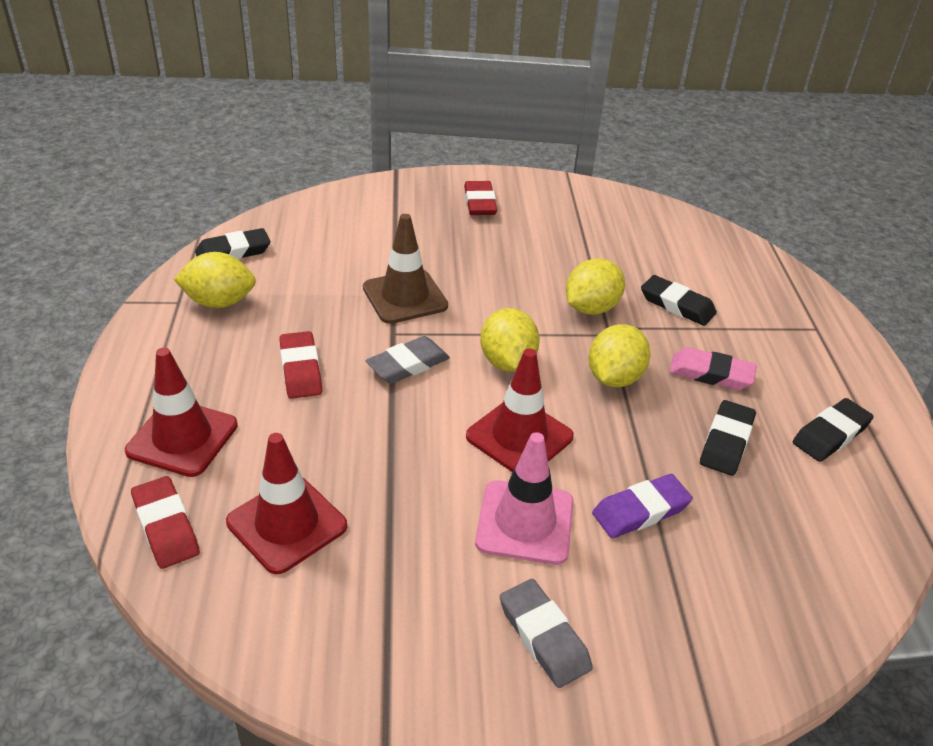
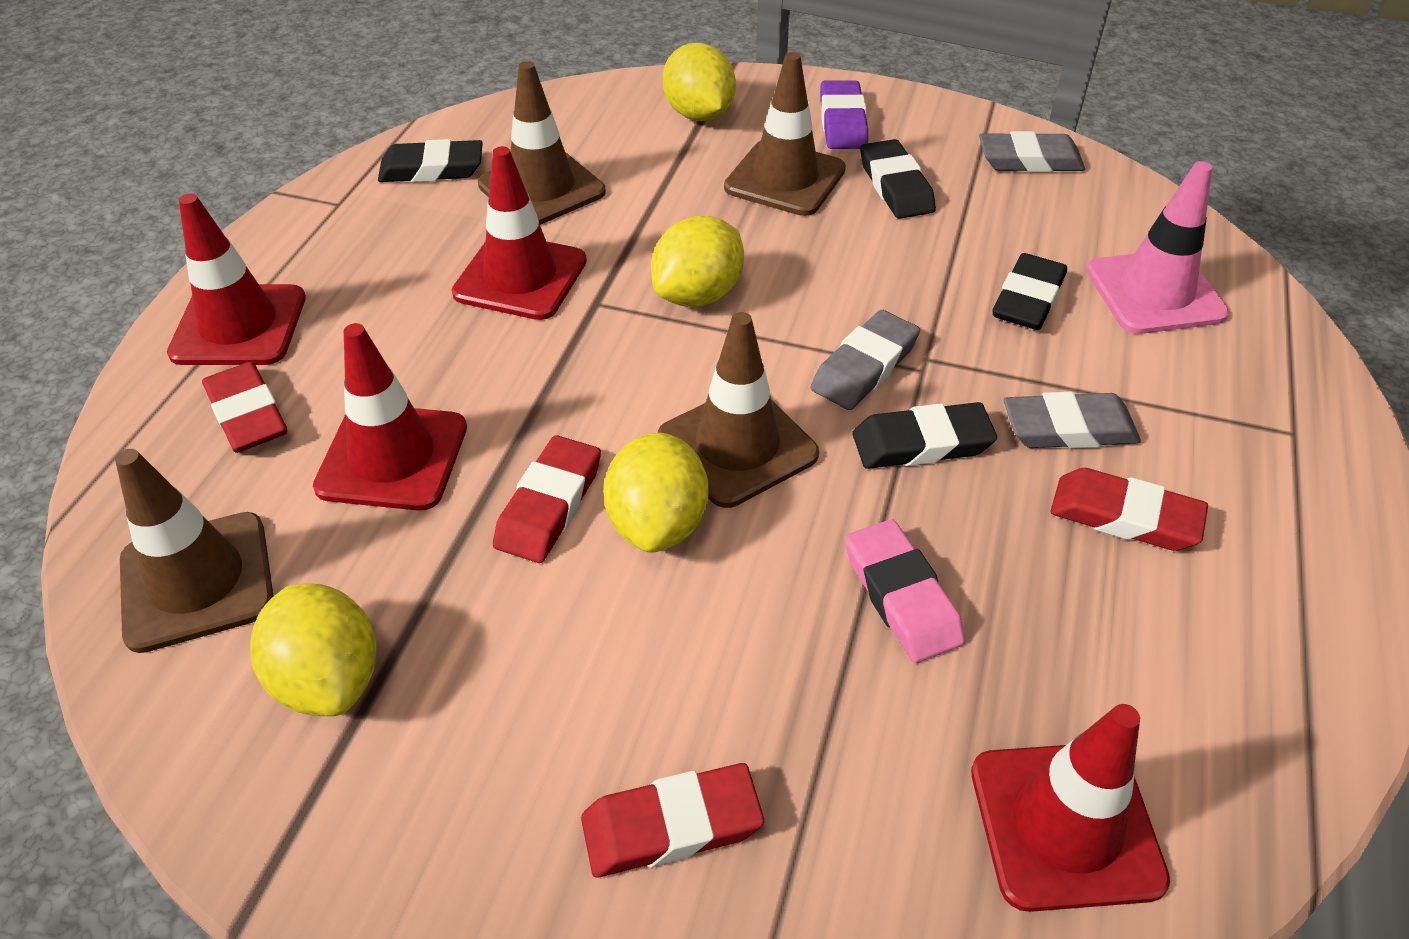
brown traffic cone: 1 -> 4
grey eraser: 2 -> 3
red eraser: 3 -> 4
red traffic cone: 3 -> 4

